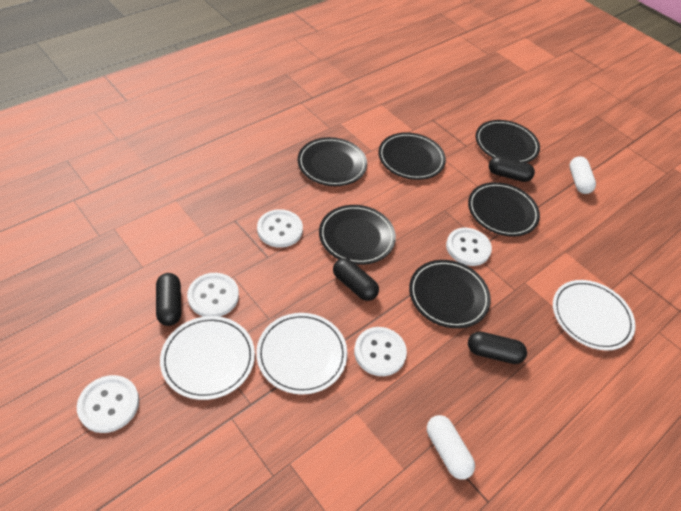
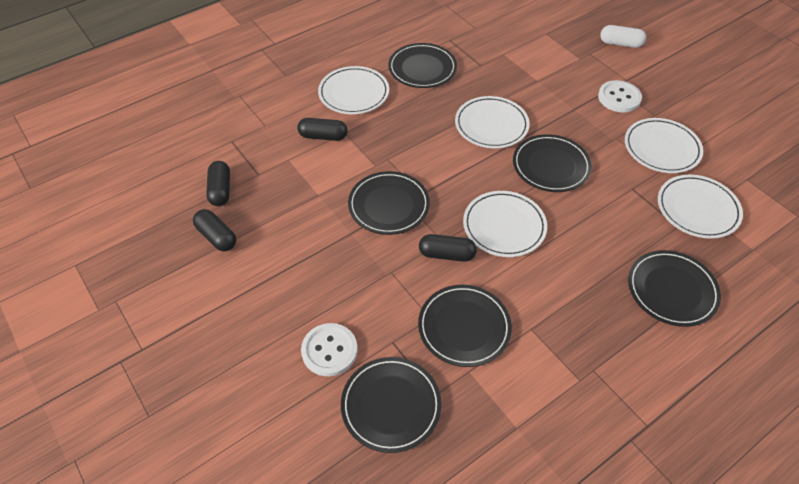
white button: 5 -> 2
white capsule: 2 -> 1
white plate: 3 -> 5

